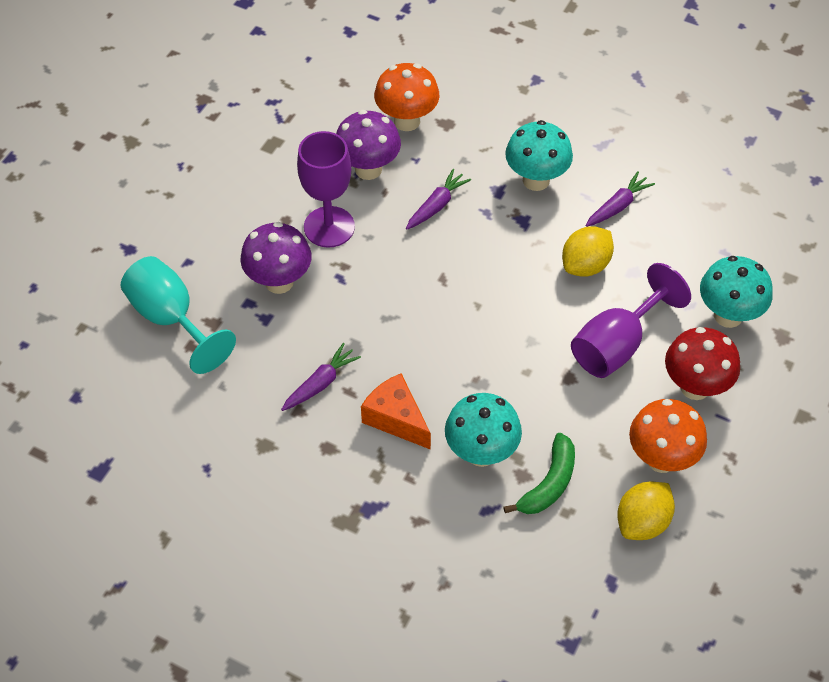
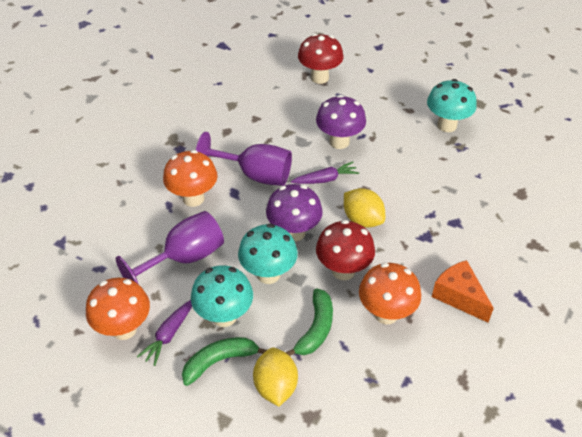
green banana: 1 -> 2
orange mushroom: 2 -> 3
purple carrot: 3 -> 2
red mushroom: 1 -> 2
turquoise goblet: 1 -> 0

